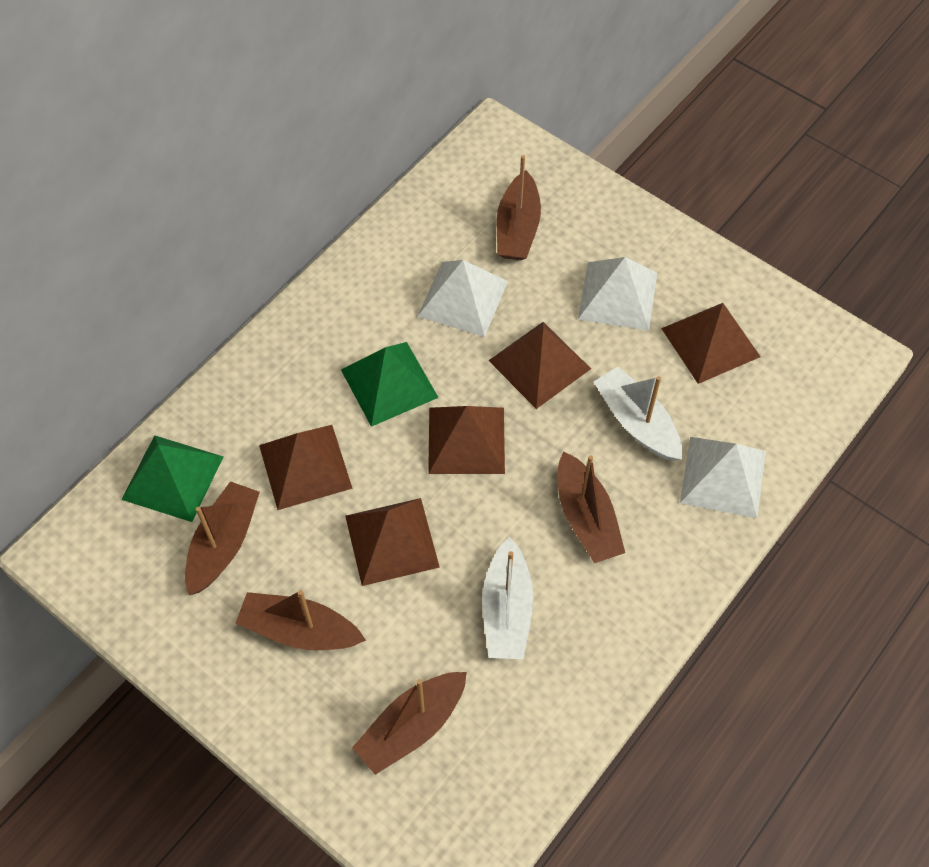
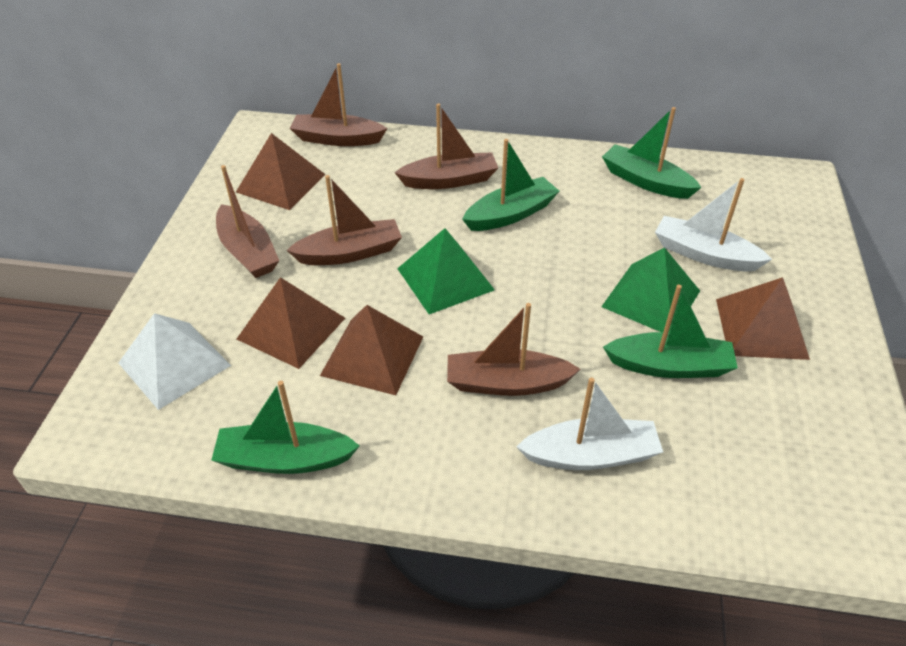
brown pyramid: 5 -> 4
green boat: 0 -> 4
white pyramid: 3 -> 1

